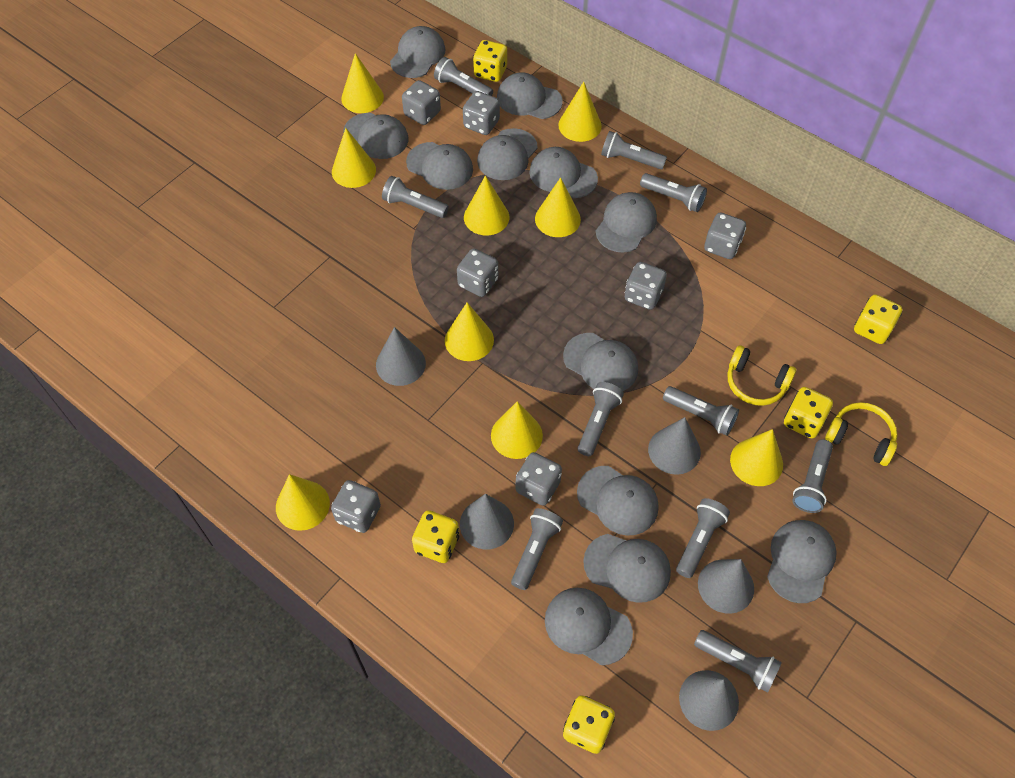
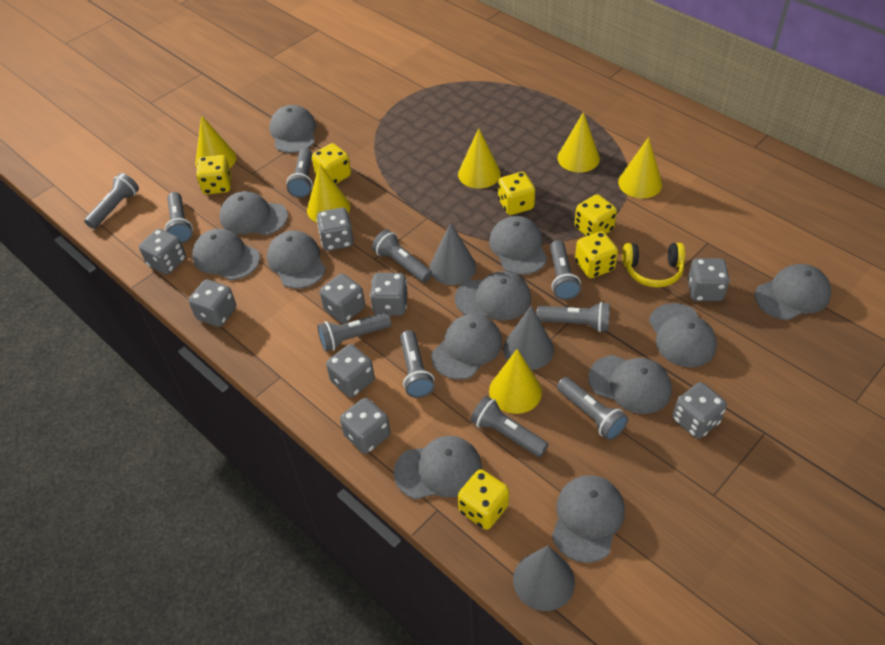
grey cone: 5 -> 3
grey dice: 7 -> 9
yellow cone: 9 -> 6
yellow dice: 5 -> 6
yellow headphones: 2 -> 1

